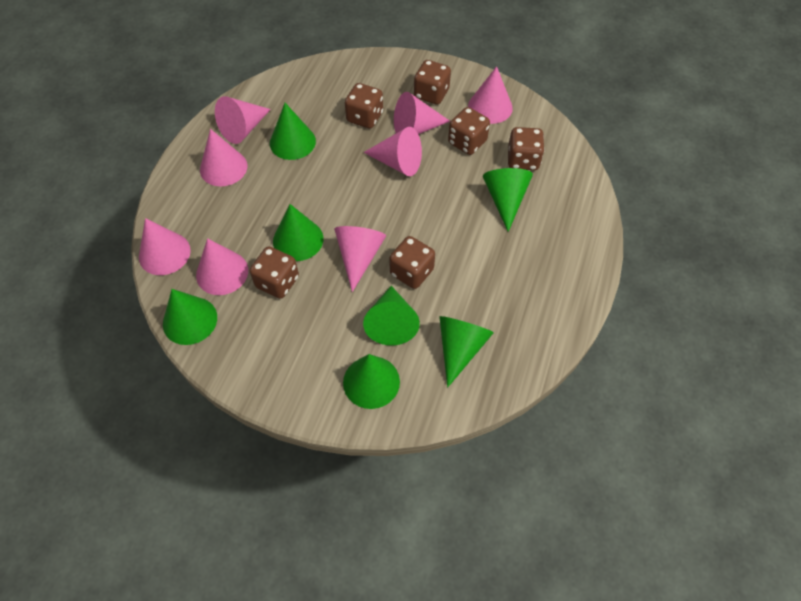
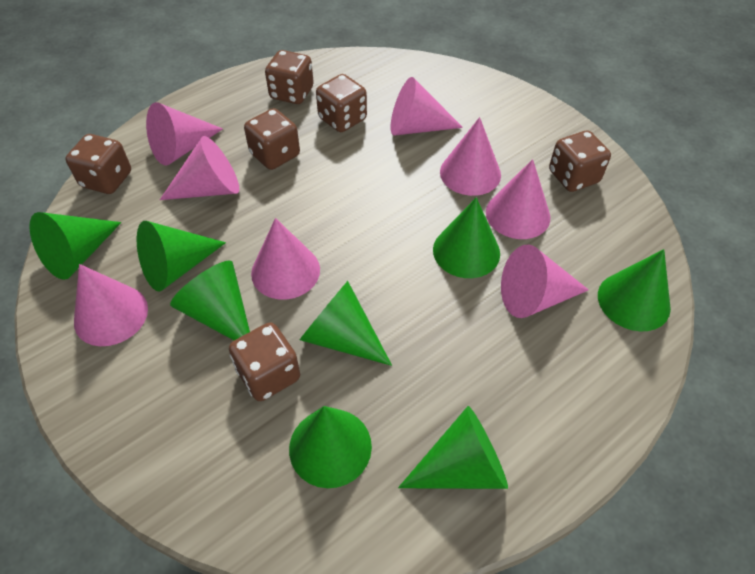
green cone: 7 -> 8

